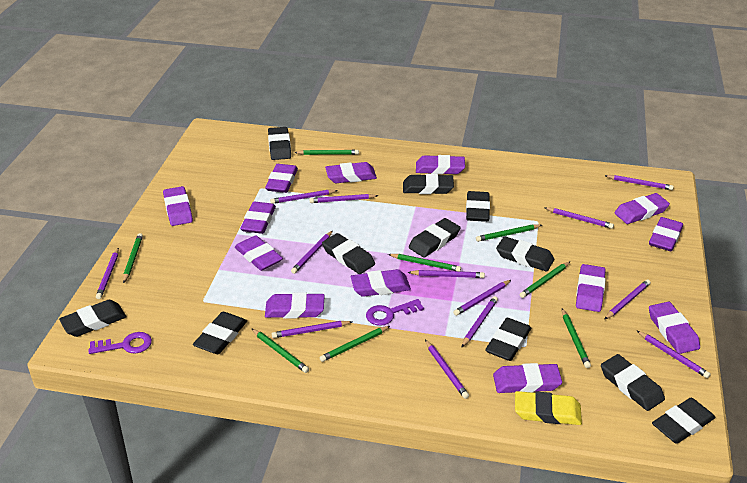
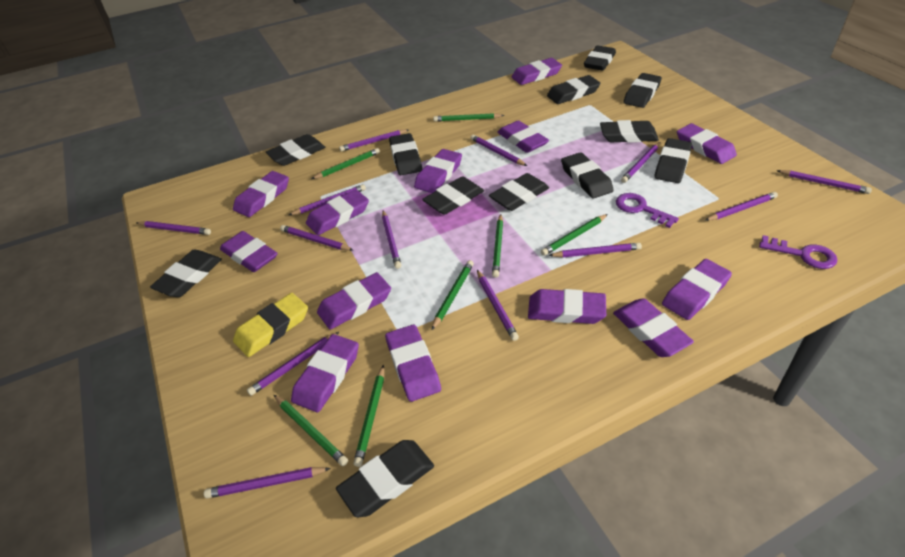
black eraser: 11 -> 12
green pencil: 8 -> 7

